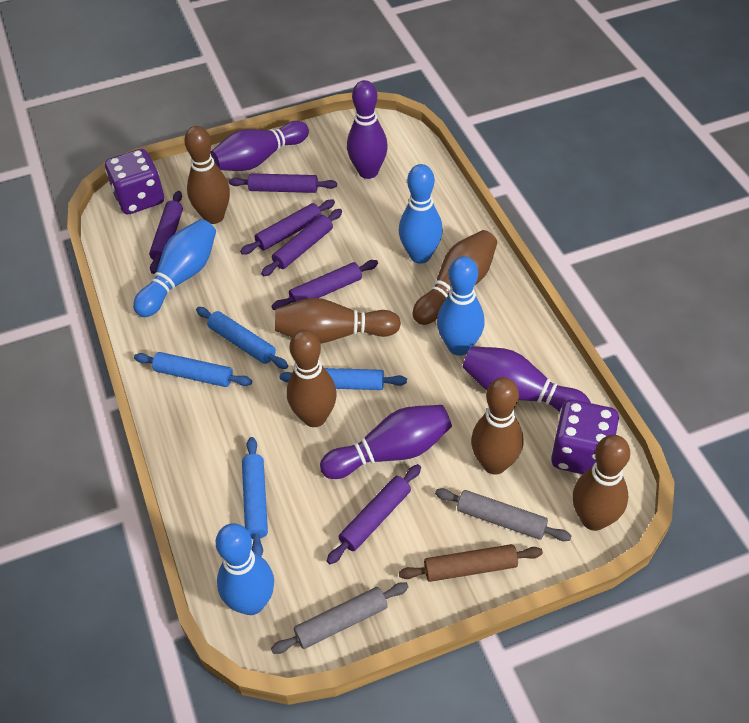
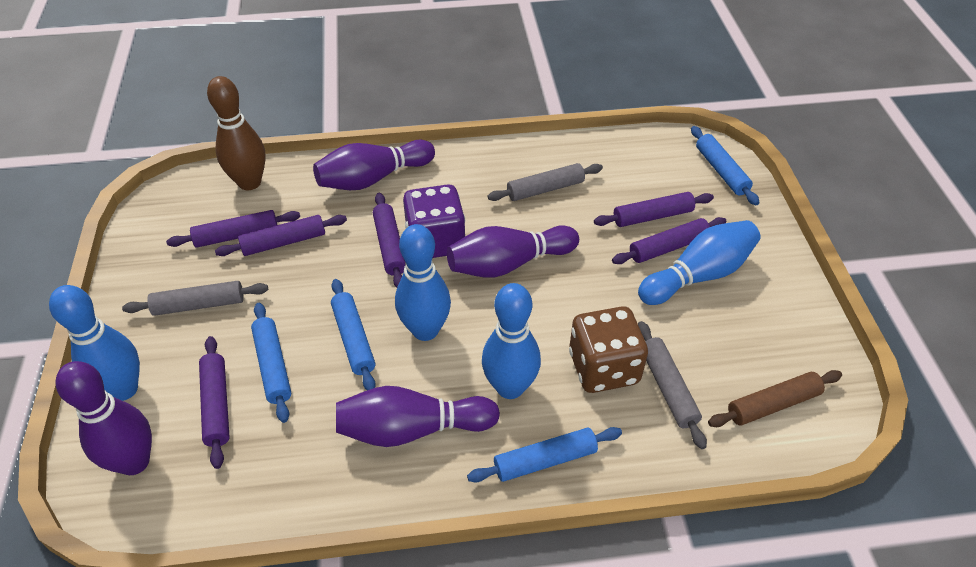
brown bowling pin: 6 -> 1
brown dice: 0 -> 1
grey rolling pin: 2 -> 3
purple dice: 2 -> 1

